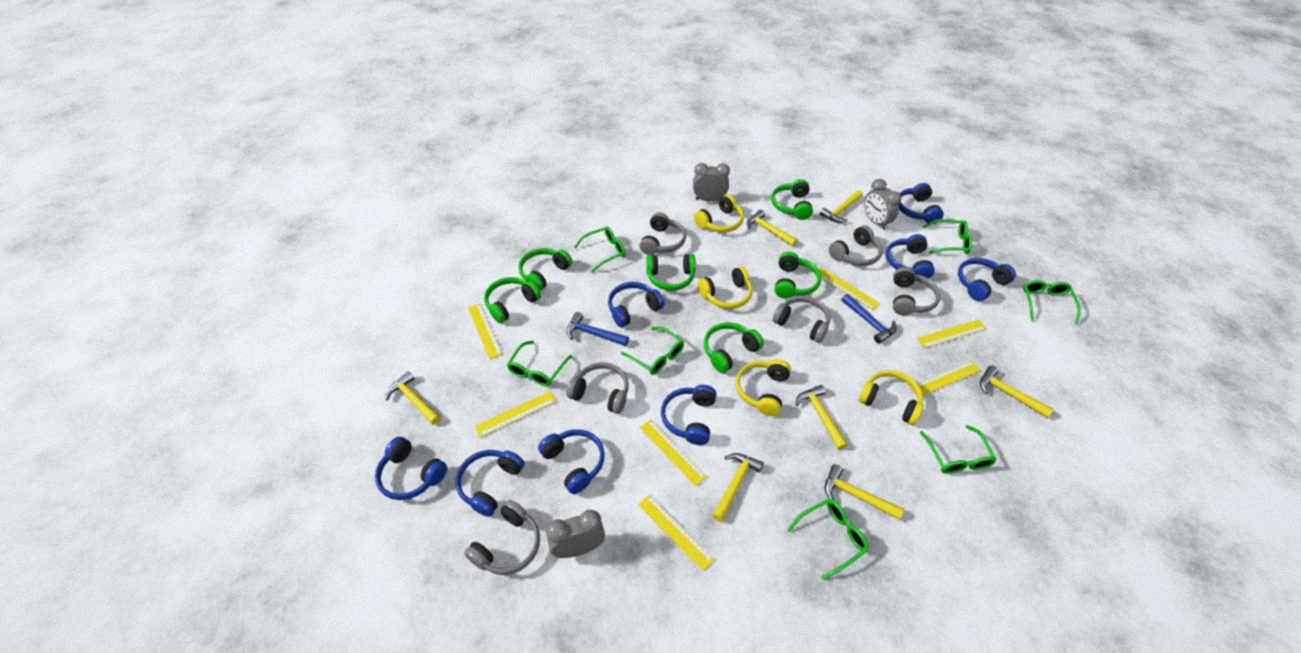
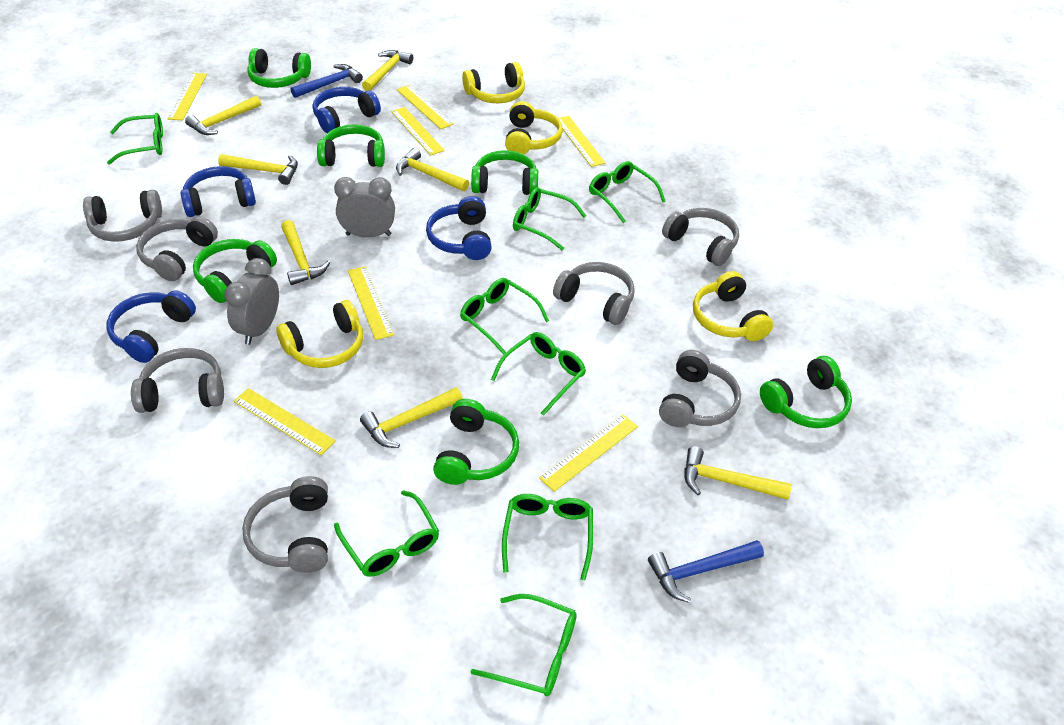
blue headphones: 8 -> 4
green glasses: 7 -> 8
grey clock: 3 -> 2
grey headphones: 6 -> 7

